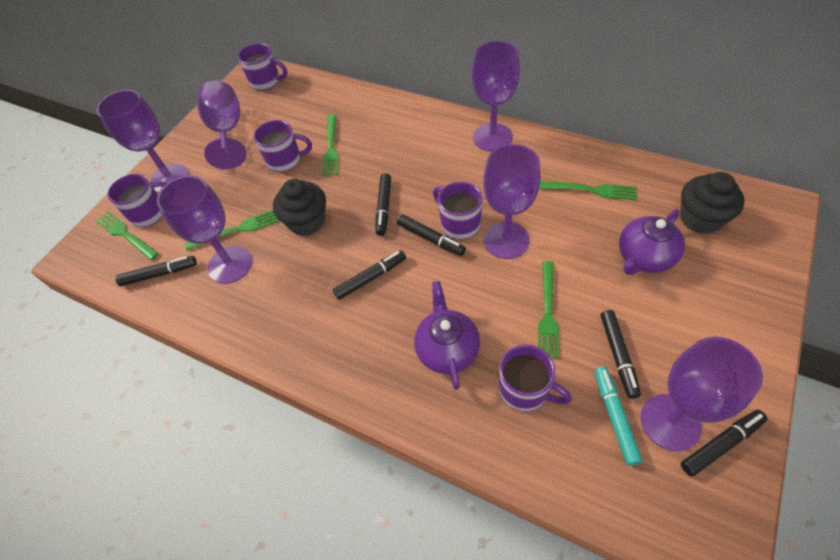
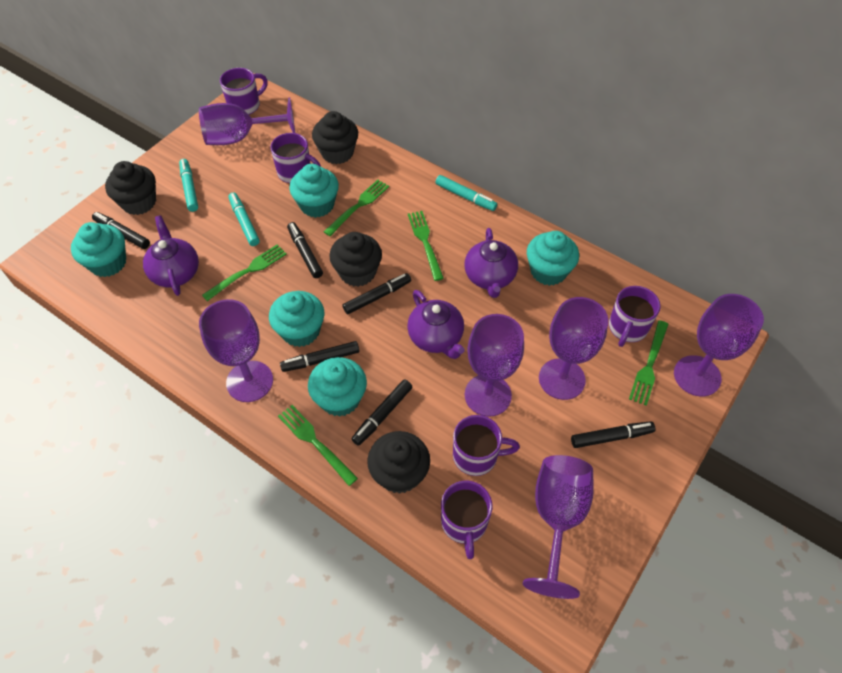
black cupcake: 2 -> 4
purple teapot: 2 -> 3
turquoise cupcake: 0 -> 5
turquoise marker: 1 -> 3

